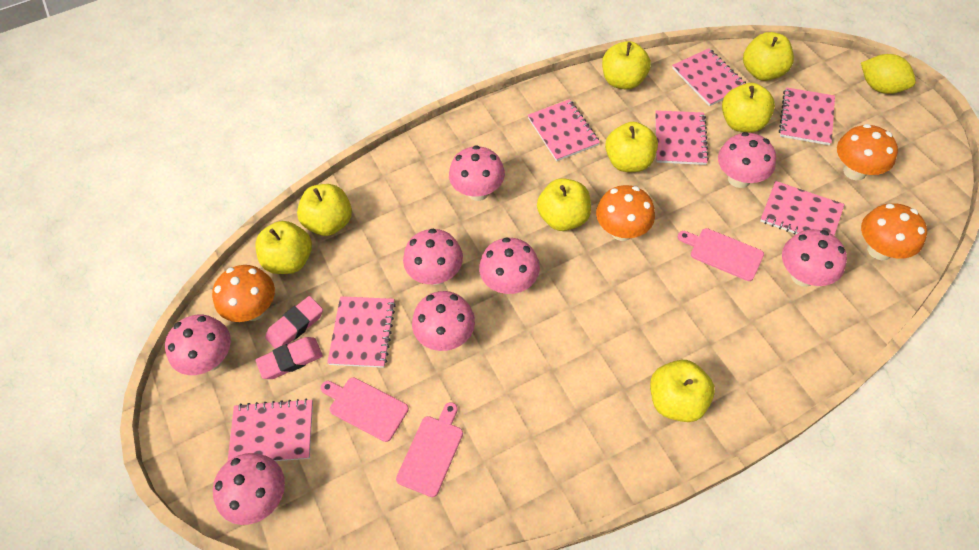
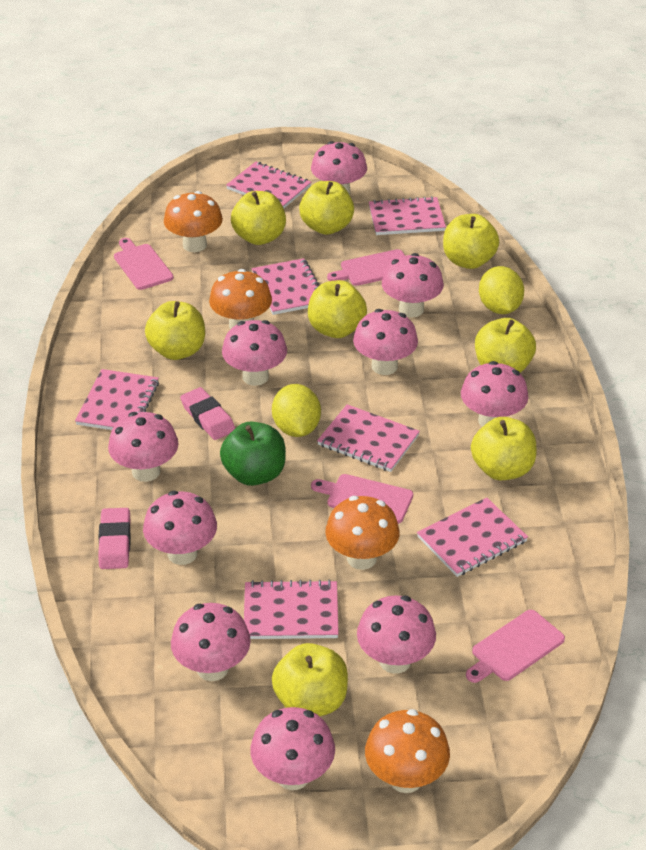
green apple: 0 -> 1
pink cutting board: 3 -> 4
pink mushroom: 8 -> 10
yellow lemon: 1 -> 2

